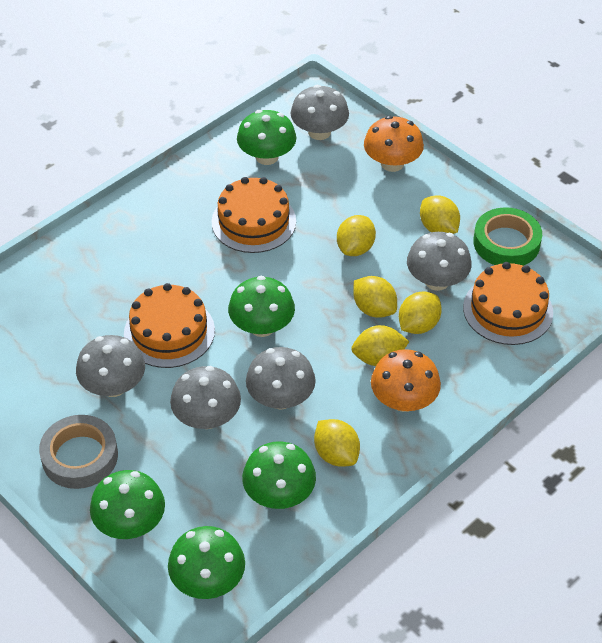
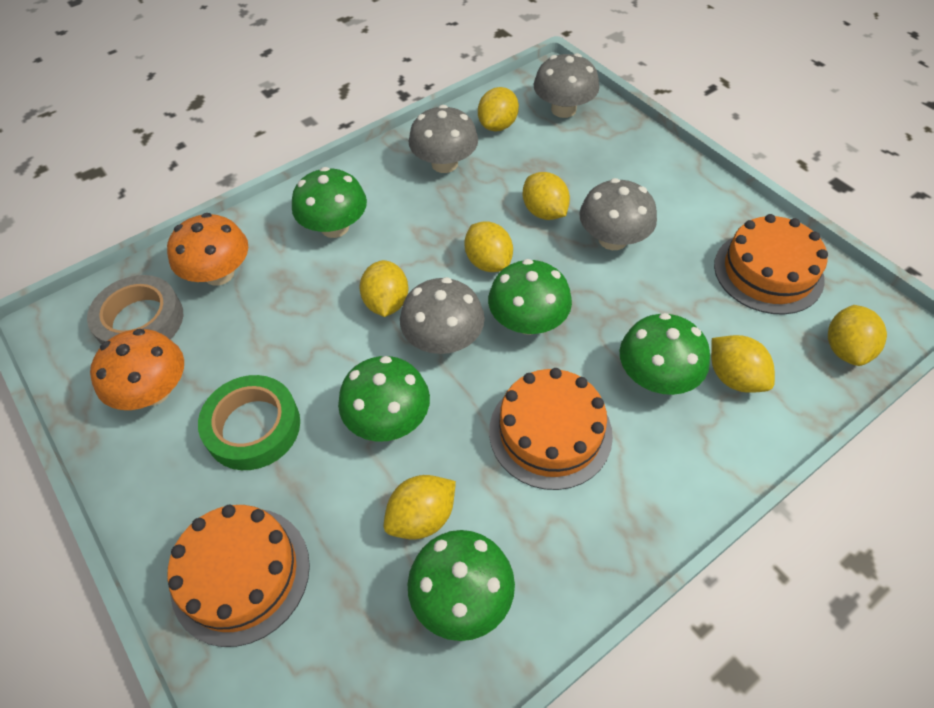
grey mushroom: 5 -> 4
yellow lemon: 6 -> 7

